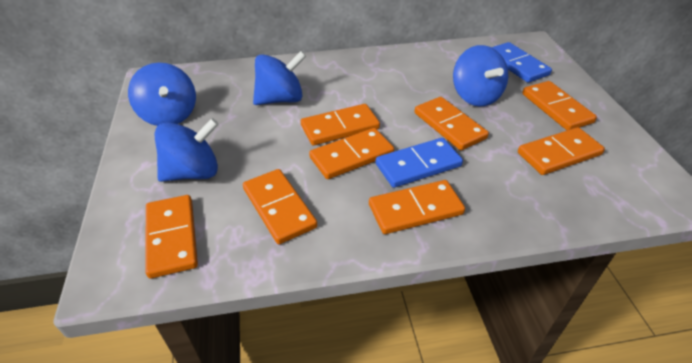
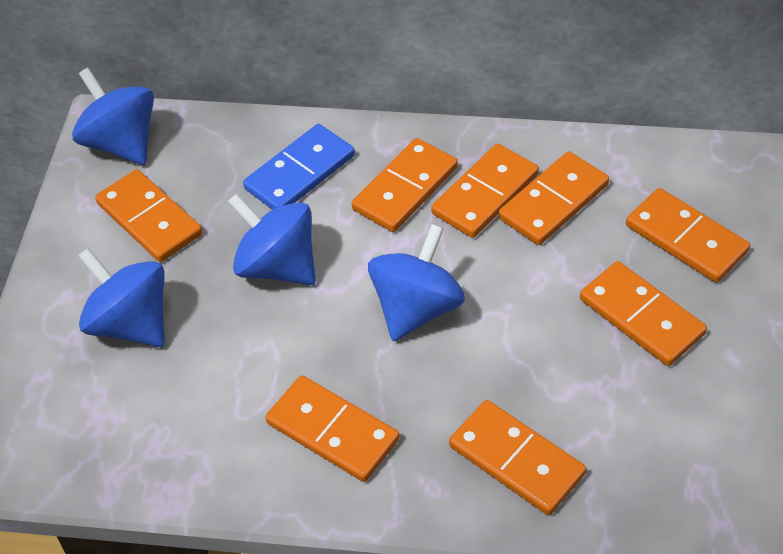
blue domino: 2 -> 1

